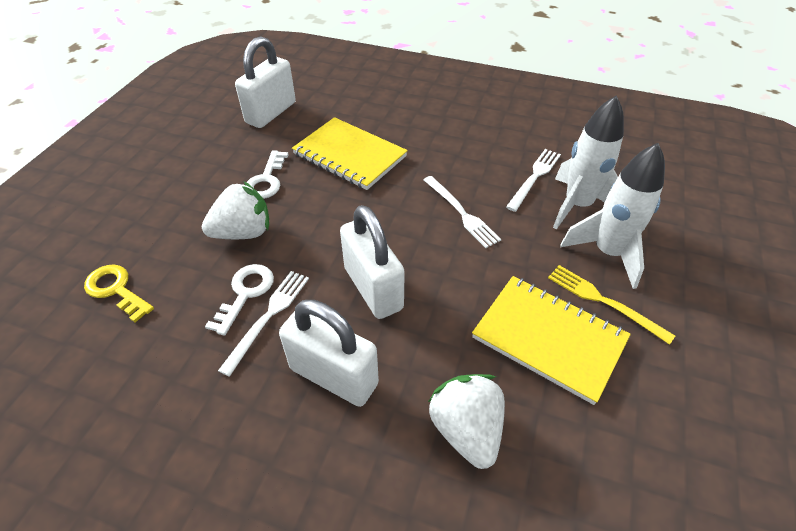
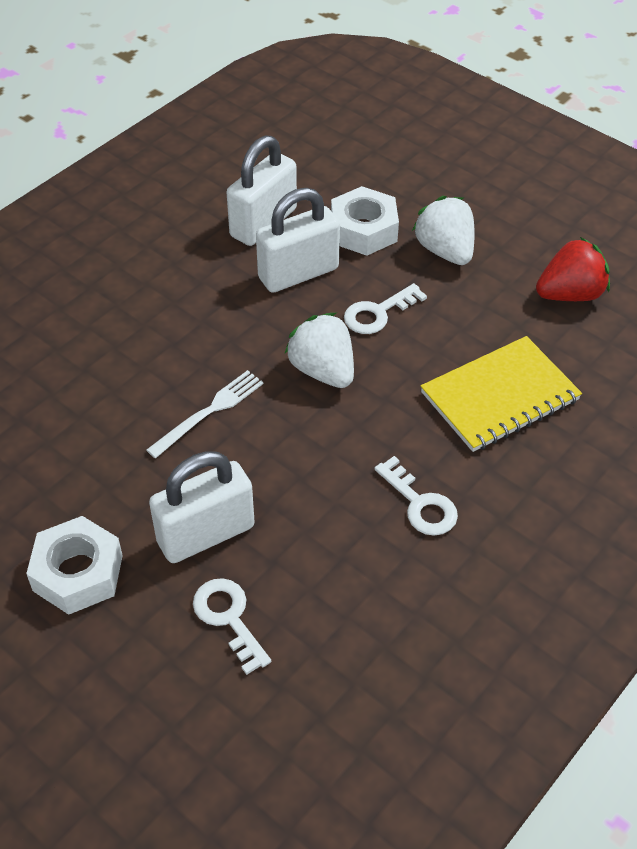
red strawberry: 0 -> 1
white fork: 3 -> 1
white key: 2 -> 3
white nut: 0 -> 2
white rocket: 2 -> 0
yellow fork: 1 -> 0
yellow key: 1 -> 0
yellow notebook: 2 -> 1

